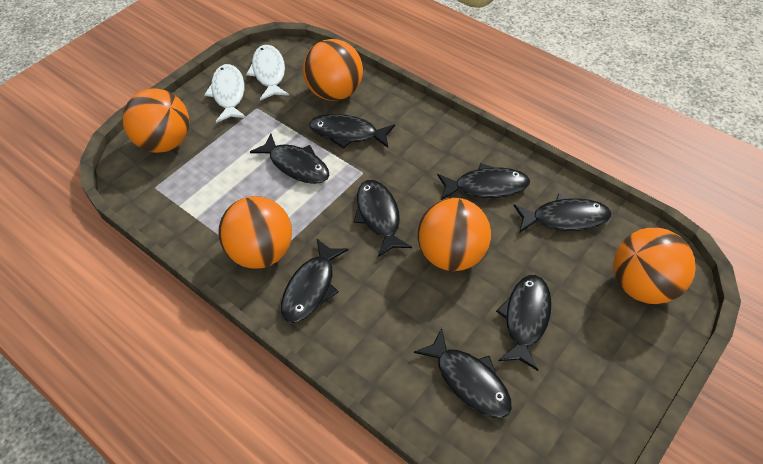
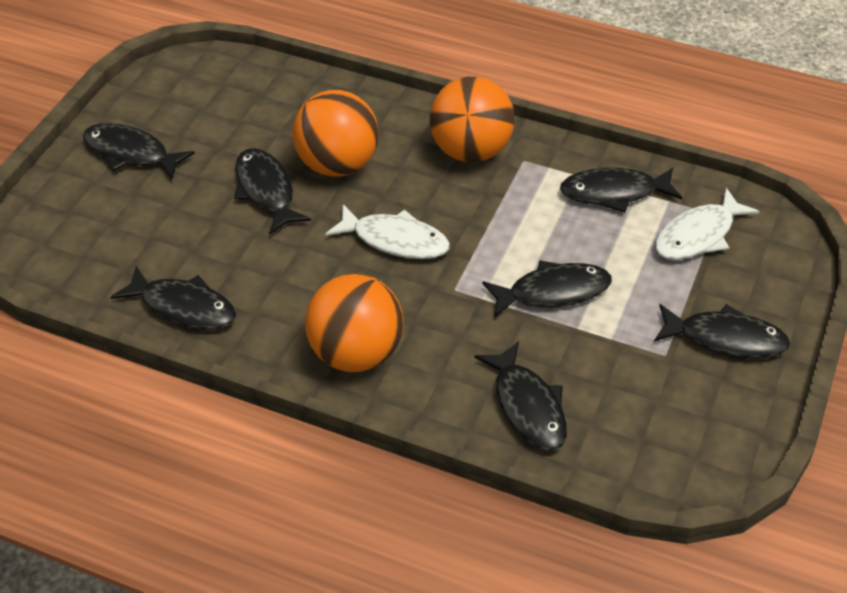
black fish: 8 -> 7
orange ball: 5 -> 3

